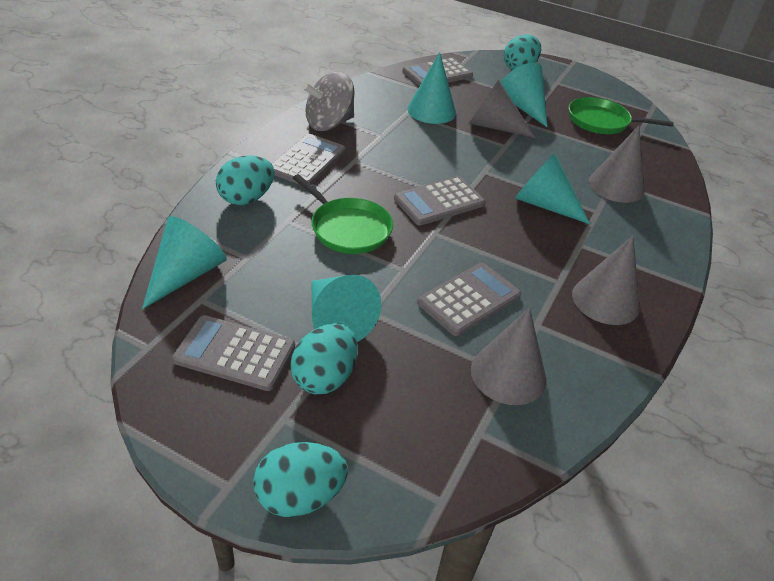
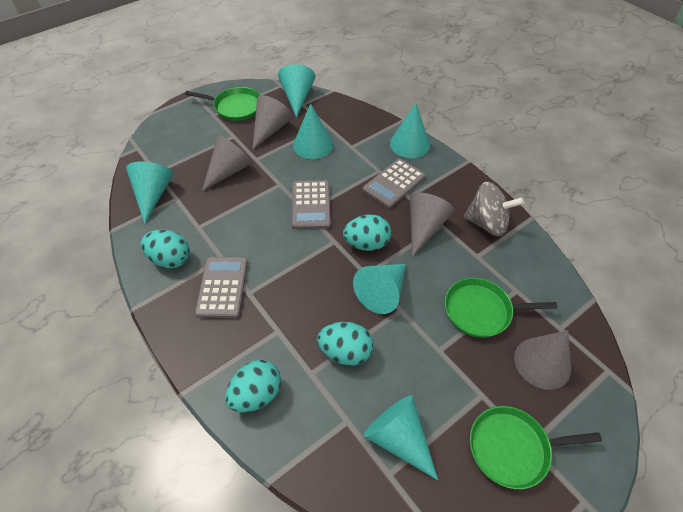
green pan: 2 -> 3
grey calculator: 5 -> 3
turquoise cone: 5 -> 6

